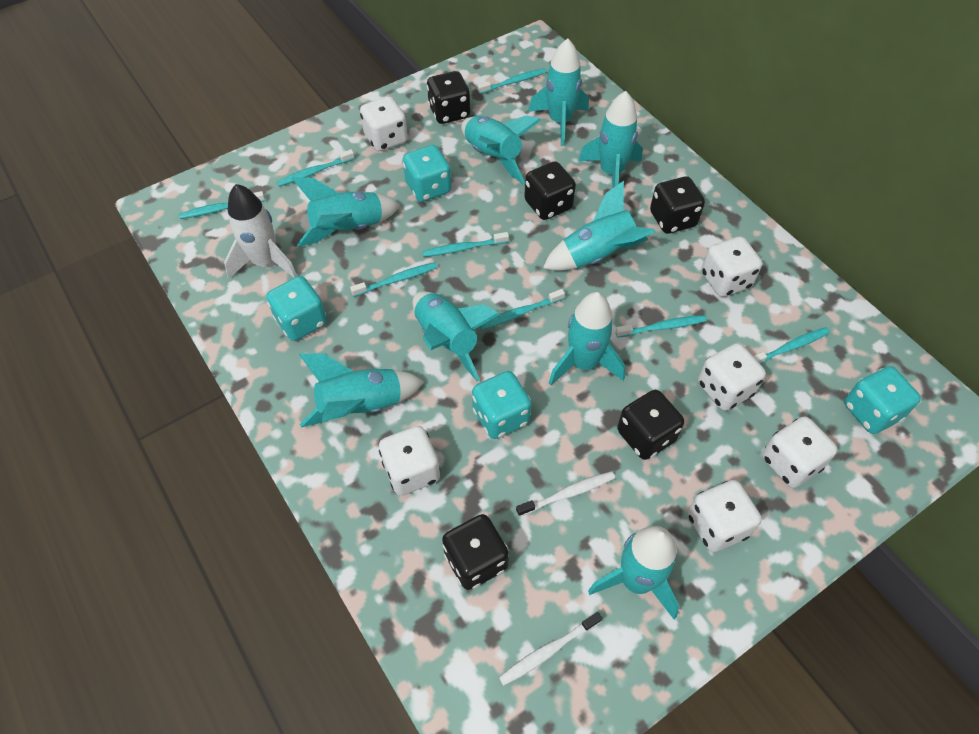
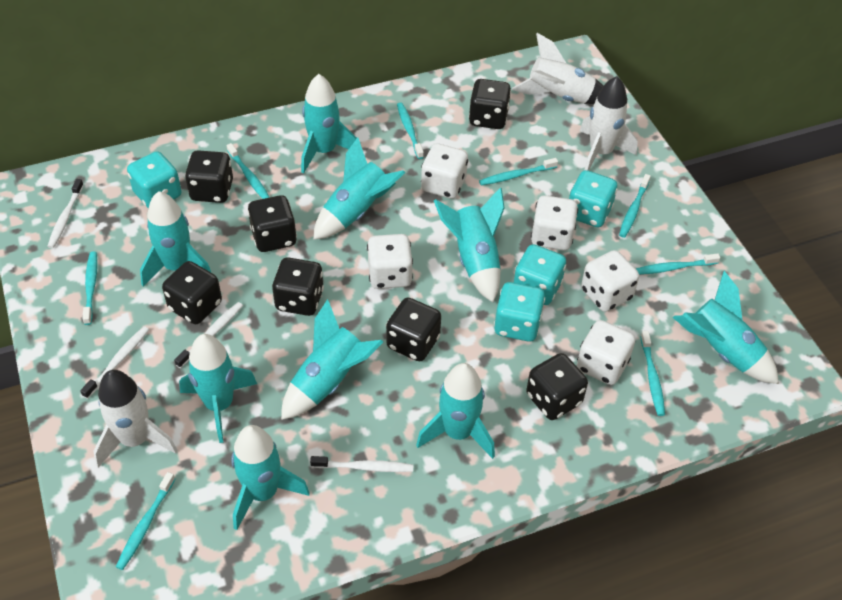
black dice: 5 -> 7
white dice: 6 -> 5
white rocket: 1 -> 3
white toothbrush: 2 -> 4

